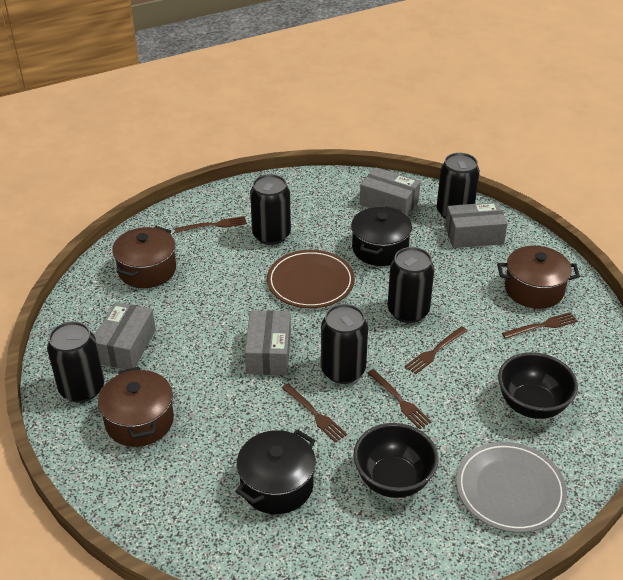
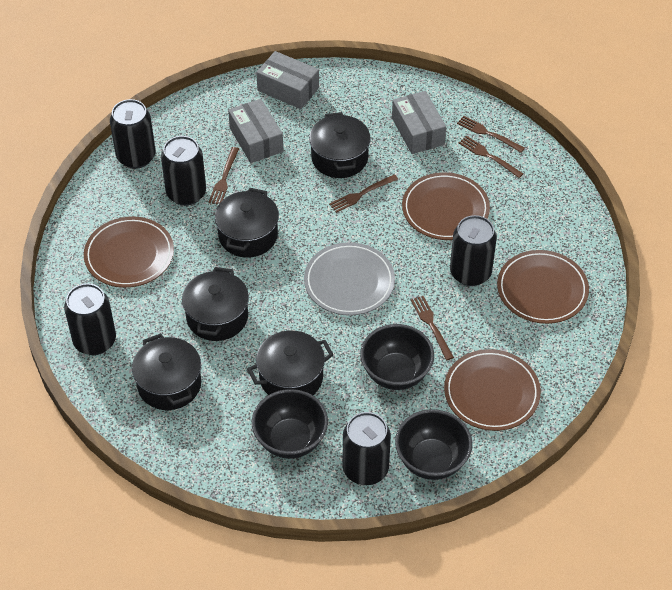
black bowl: 2 -> 3
black pot: 2 -> 5
brown plate: 1 -> 4
brown pot: 3 -> 0
grey box: 4 -> 3

